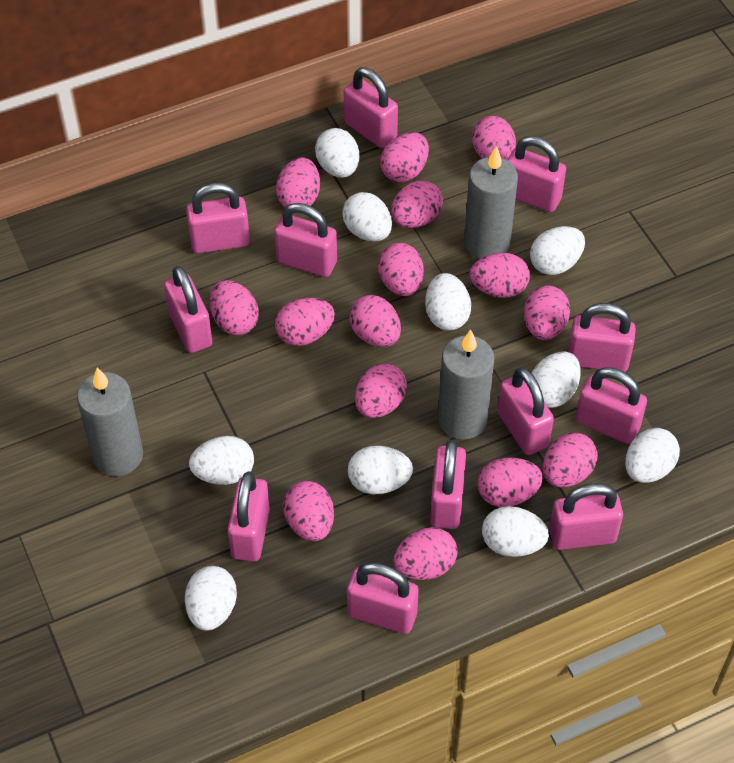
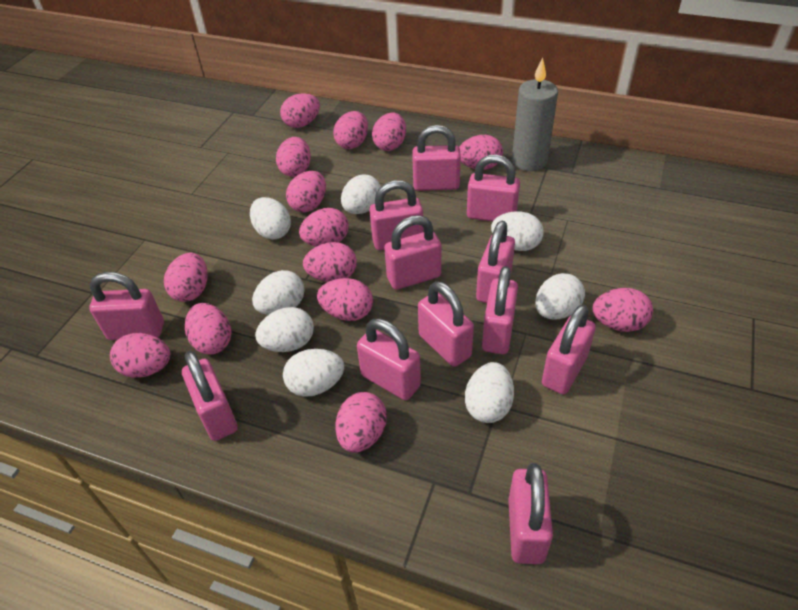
grey candle: 3 -> 1
pink egg: 15 -> 14
white egg: 10 -> 8

